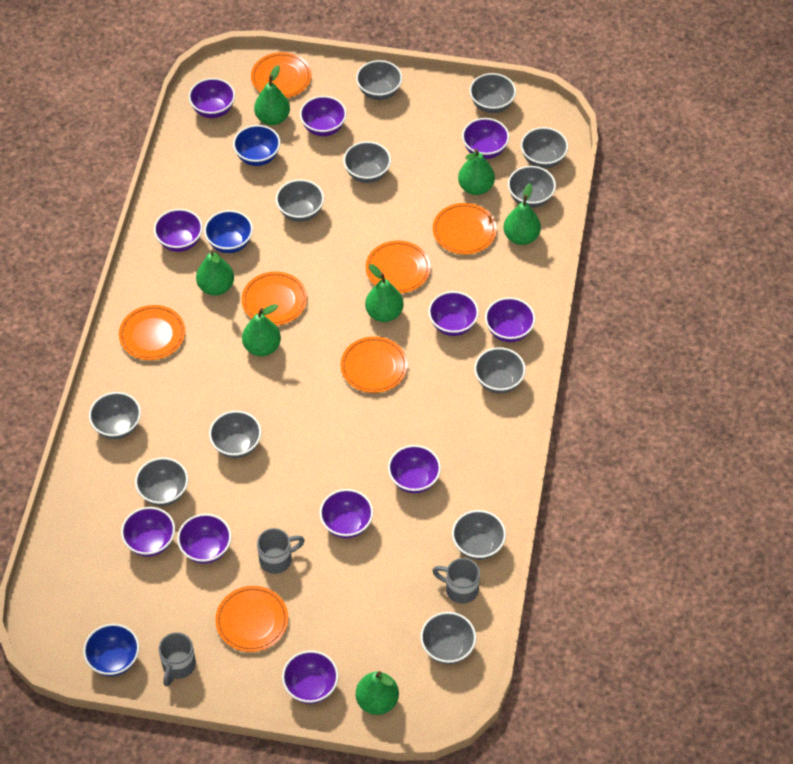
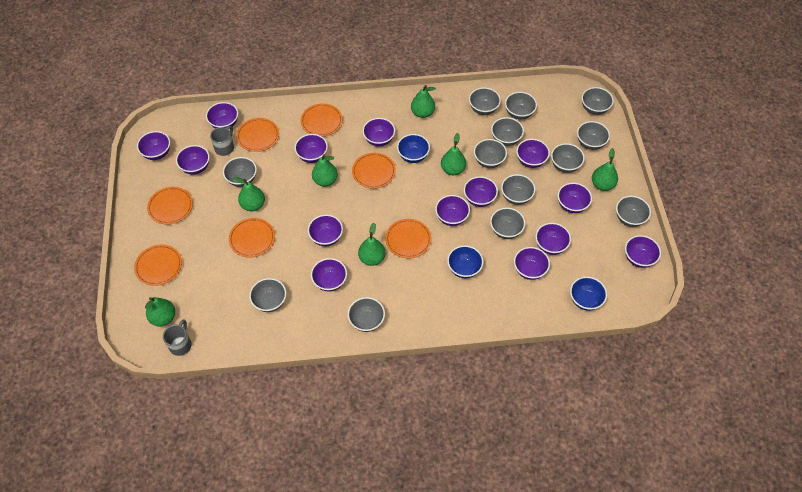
grey bowl: 12 -> 13
grey mug: 3 -> 2
purple bowl: 11 -> 14

